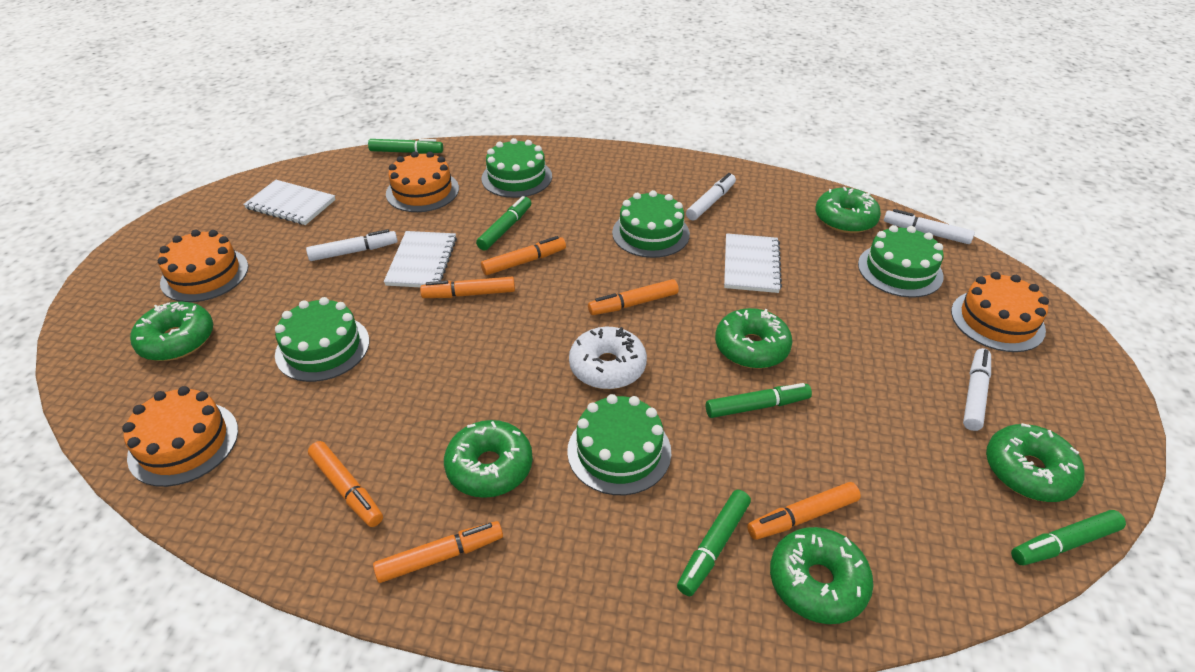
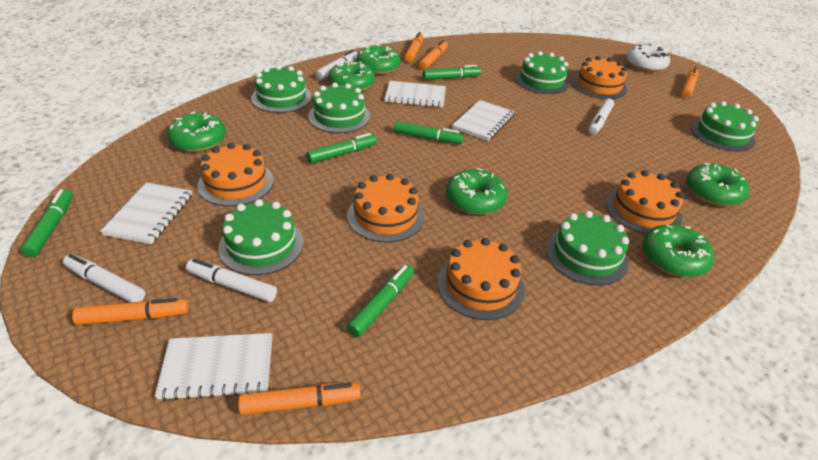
green cake: 5 -> 6
orange cake: 4 -> 5
orange marker: 6 -> 5
white notebook: 3 -> 4

